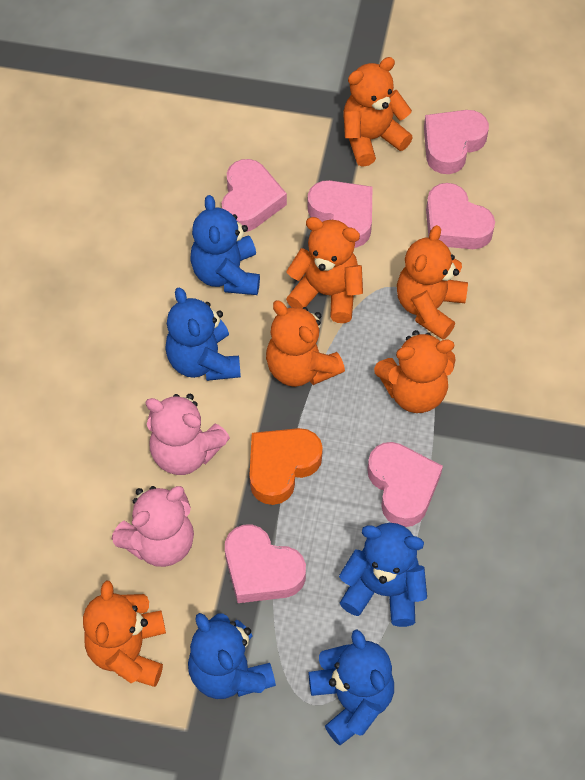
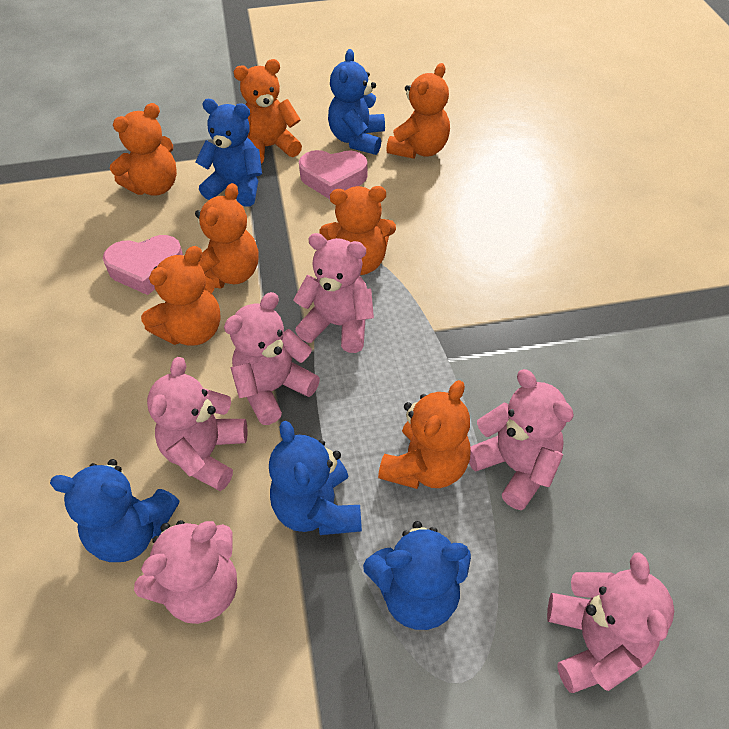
orange heart: 1 -> 0
orange teddy bear: 6 -> 7
pink heart: 6 -> 2
pink teddy bear: 2 -> 6

